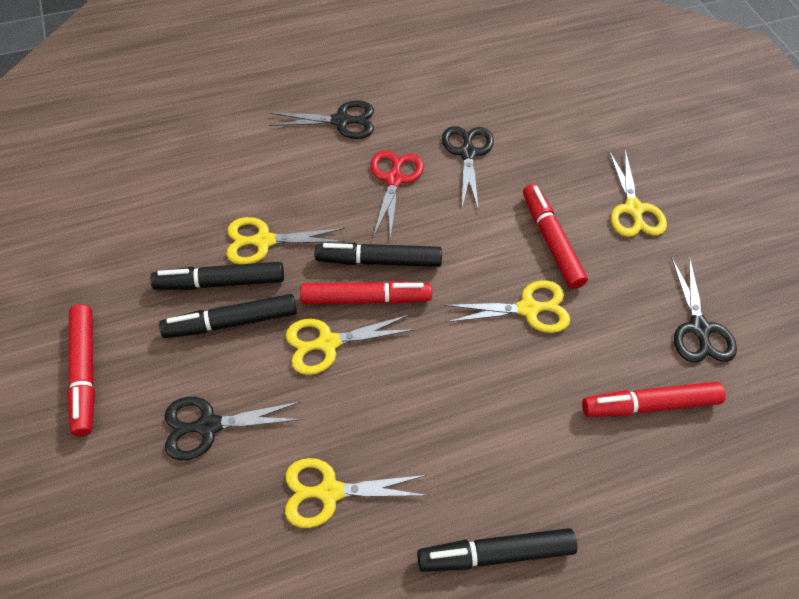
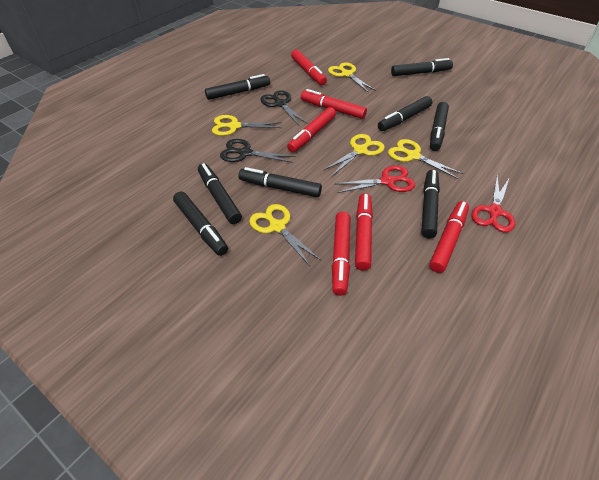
black marker: 4 -> 8
black scissors: 4 -> 2
red marker: 4 -> 6
red scissors: 1 -> 2

